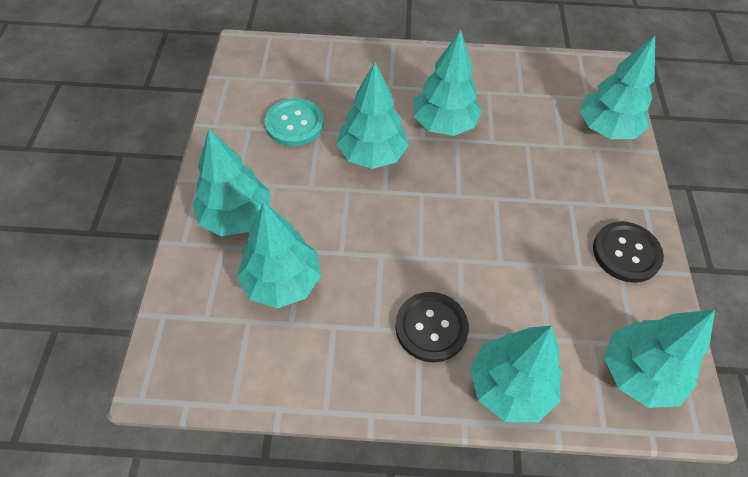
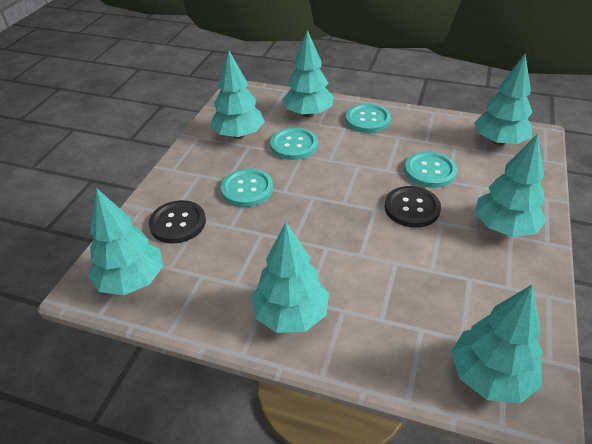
turquoise button: 1 -> 4

